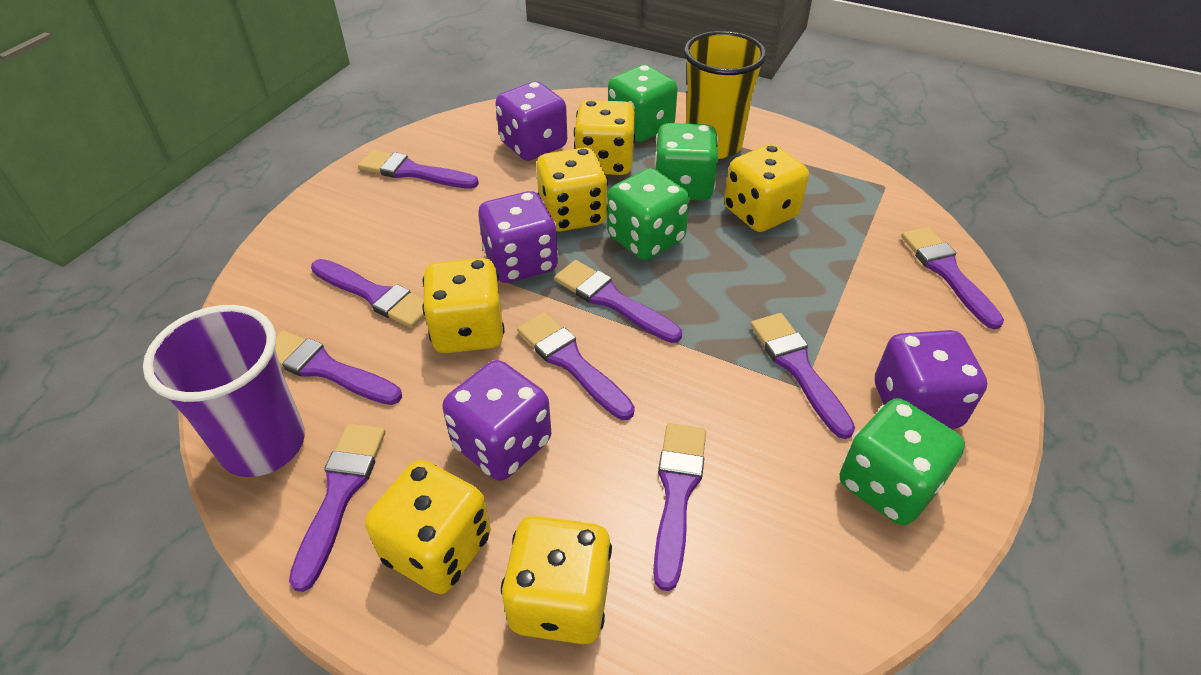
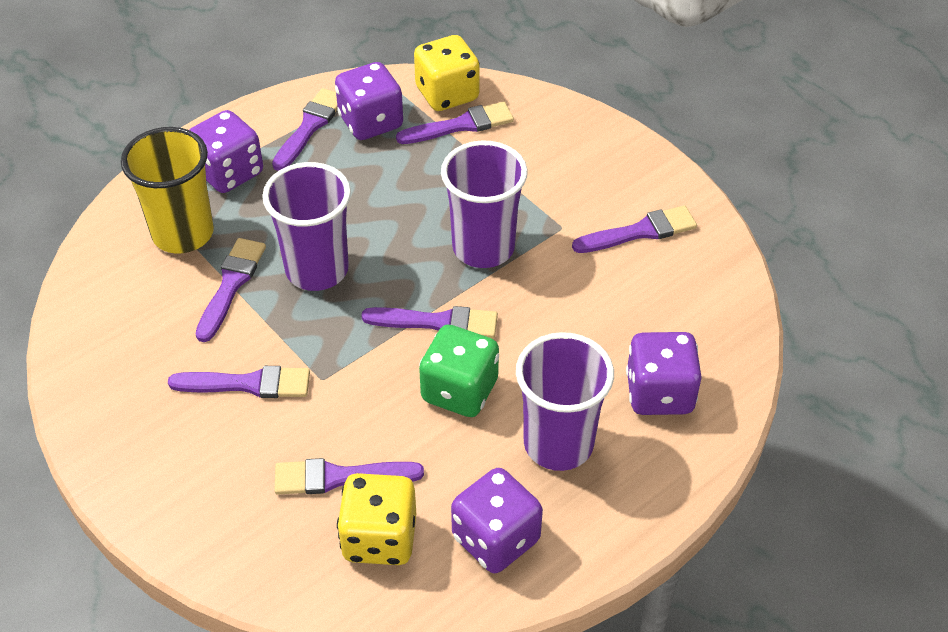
green dice: 4 -> 1
purple brush: 9 -> 7
purple cup: 1 -> 3
yellow dice: 6 -> 2

